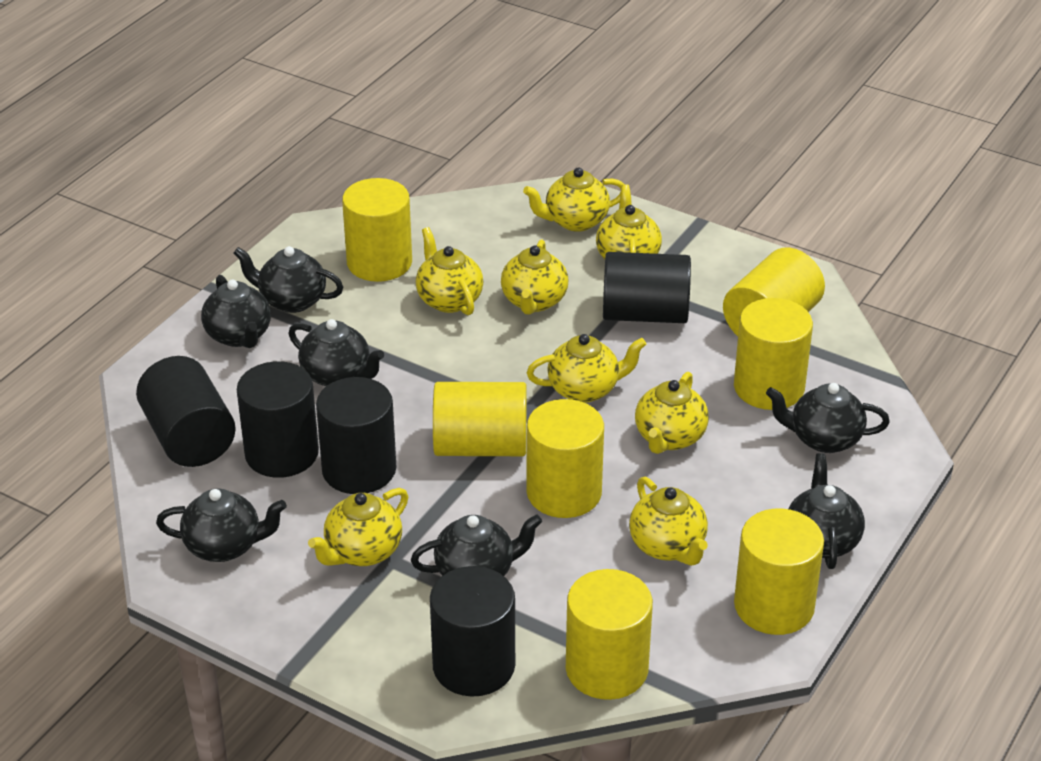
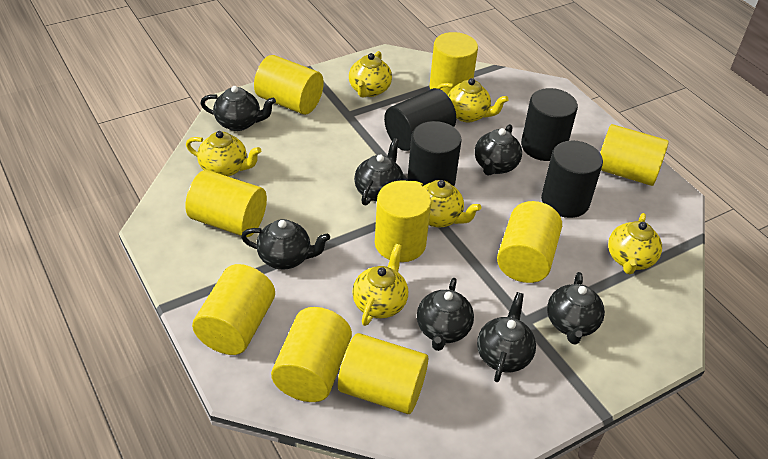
black cylinder: 5 -> 4
yellow cylinder: 7 -> 9
yellow teapot: 8 -> 6

